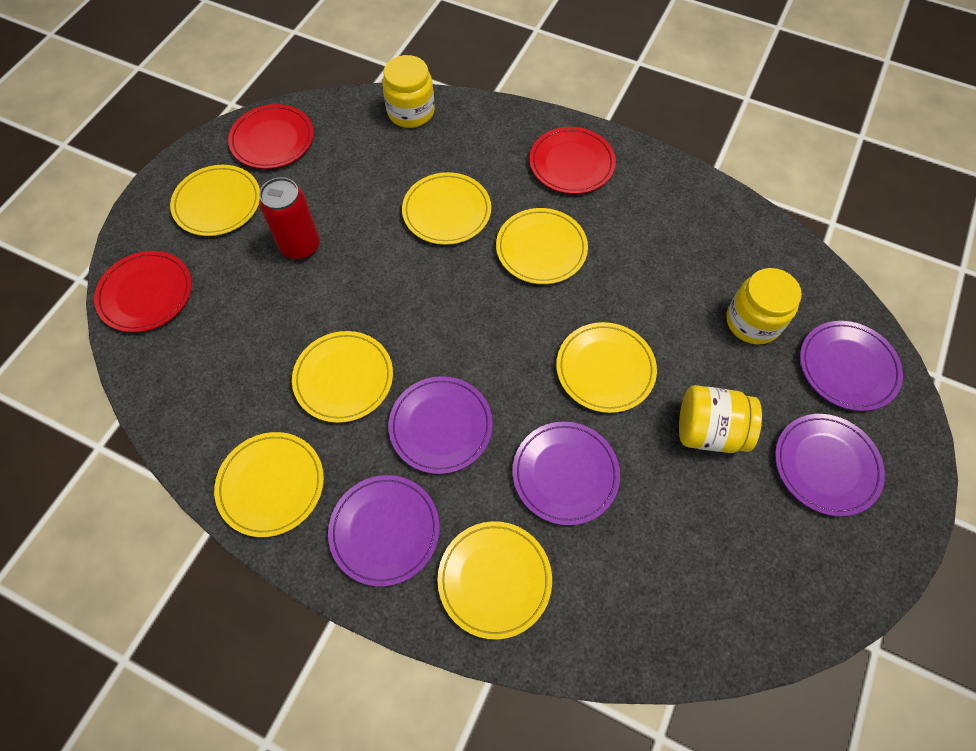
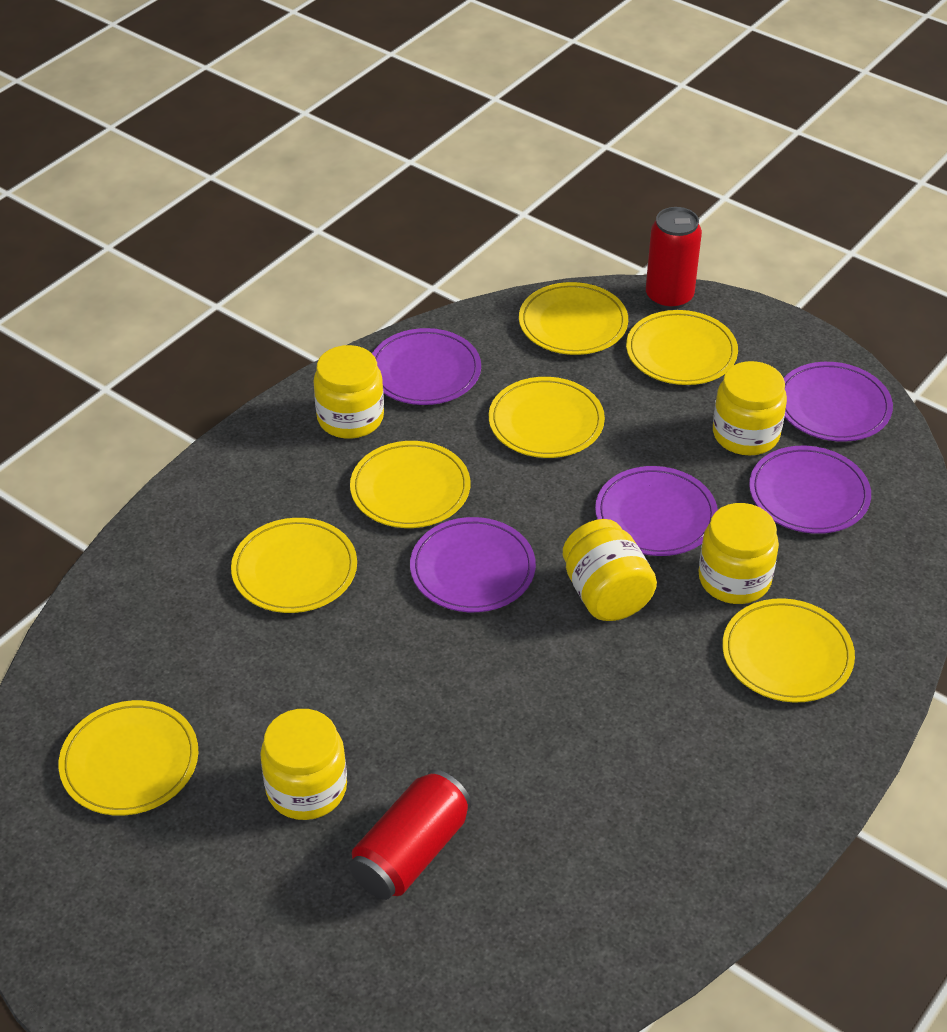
red can: 1 -> 2
red plate: 3 -> 0
yellow jar: 3 -> 5

